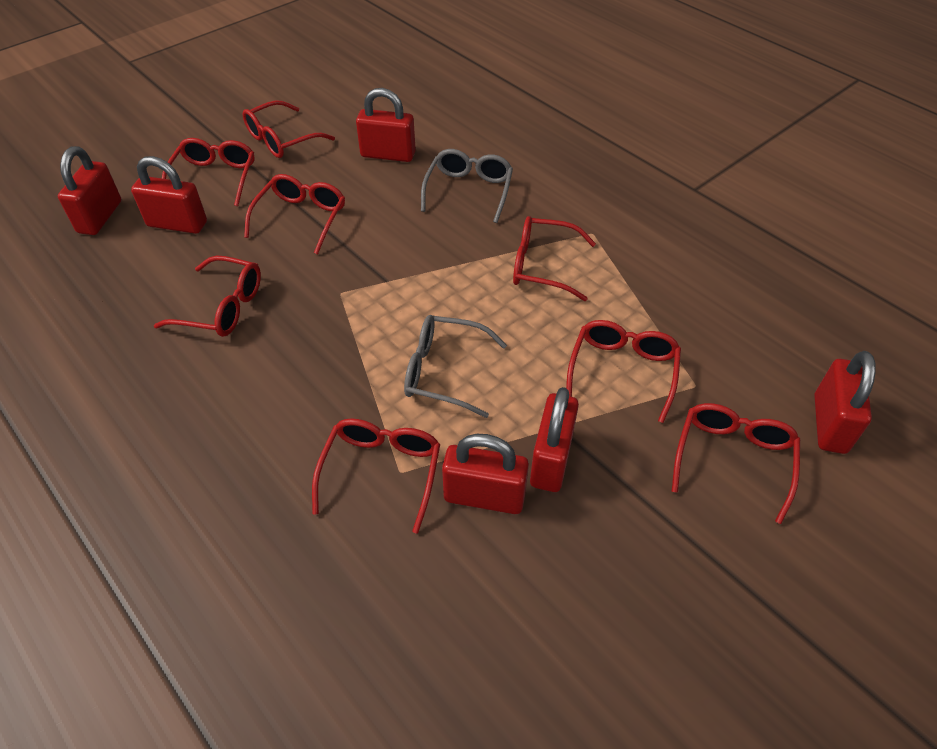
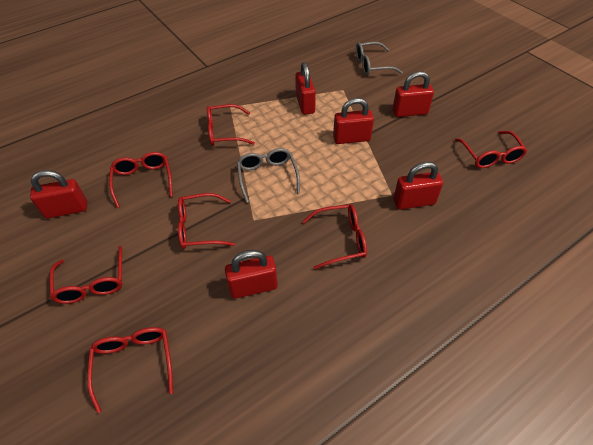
red glasses: 8 -> 7

